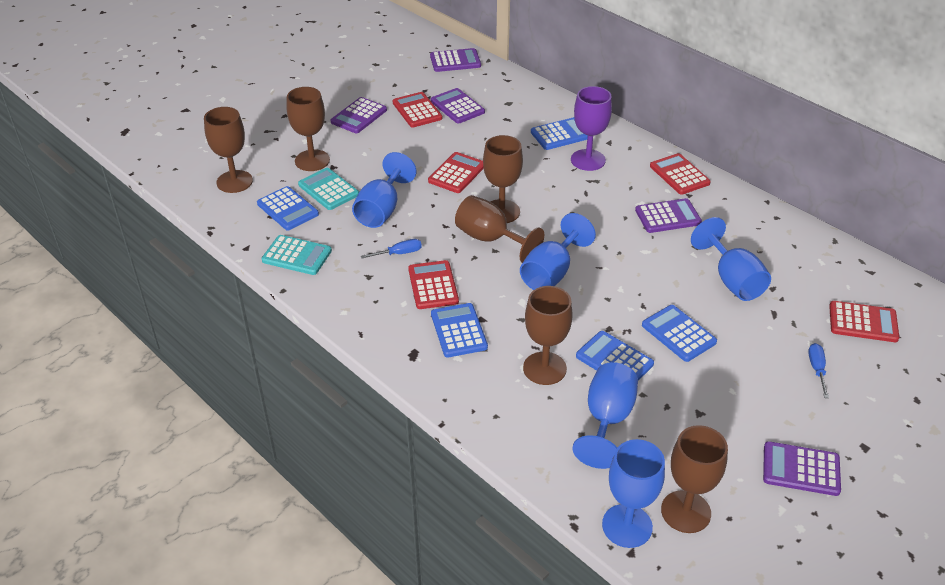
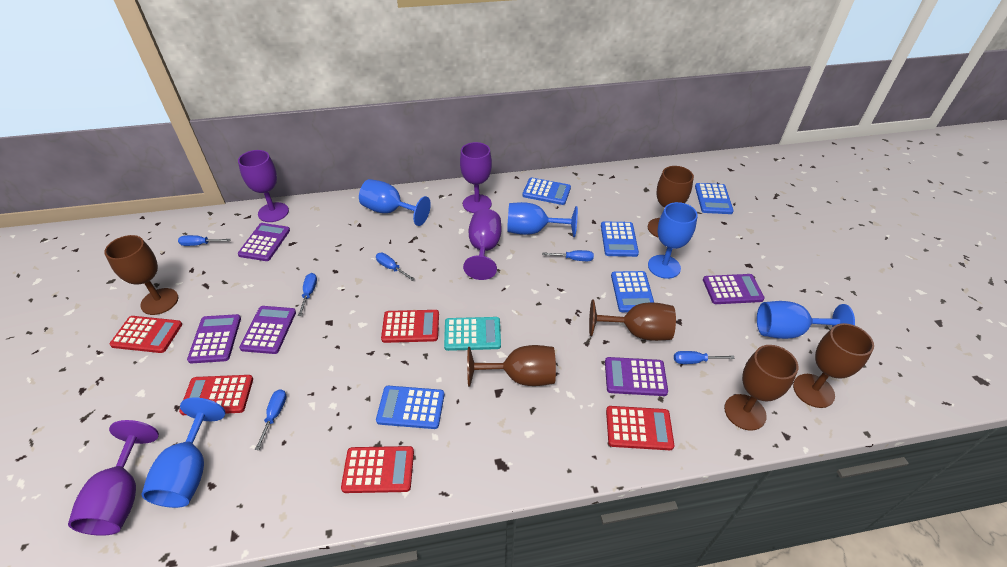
blue screwdriver: 2 -> 6
purple goblet: 1 -> 4
turquoise calculator: 2 -> 1

